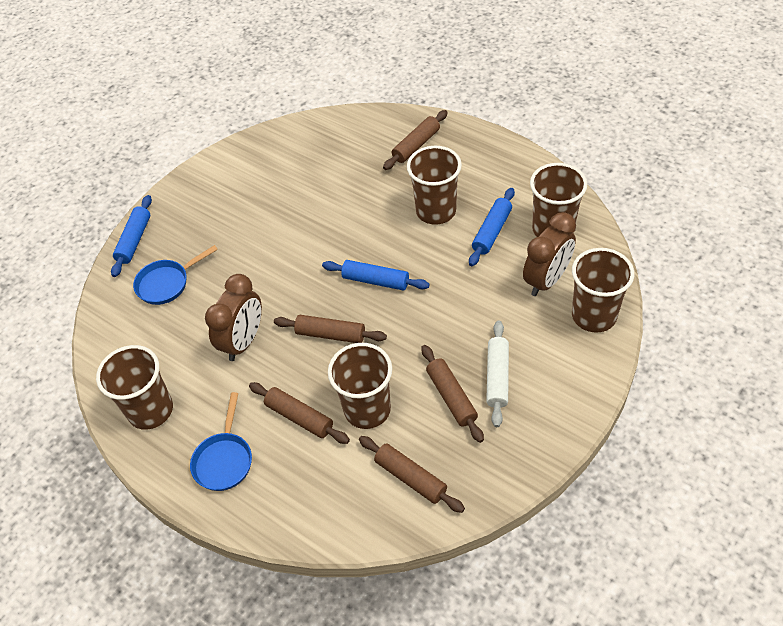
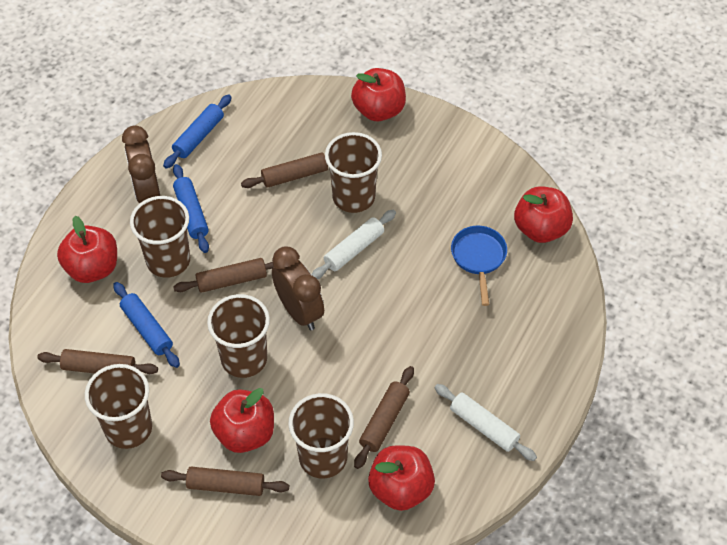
blue pan: 2 -> 1
red apple: 0 -> 5
white rolling pin: 1 -> 2

